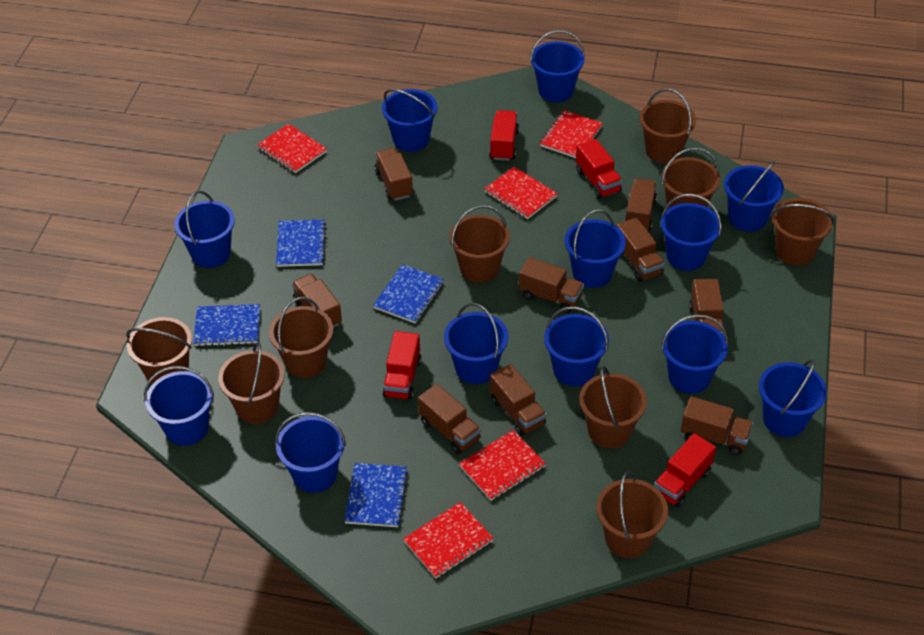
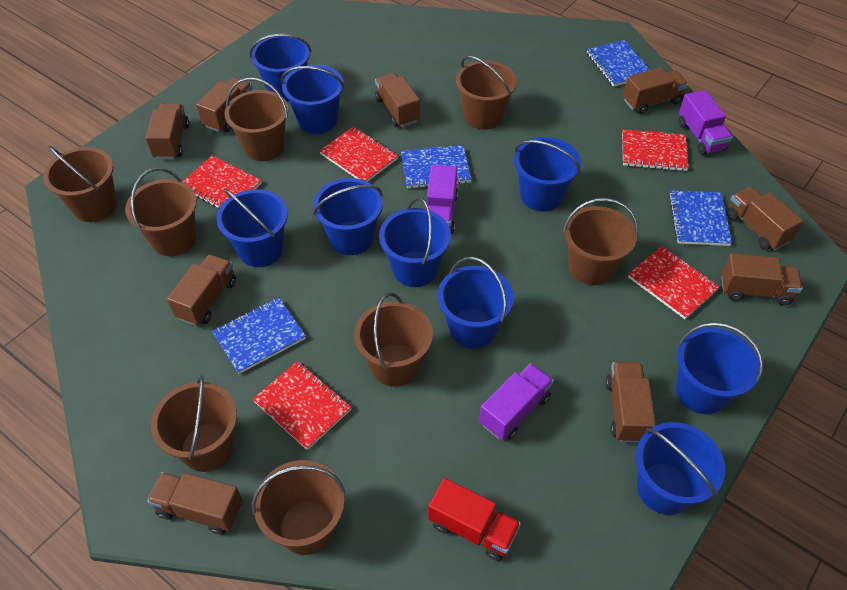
blue bucket: 12 -> 9
brown bucket: 9 -> 8
purple truck: 0 -> 3
red truck: 4 -> 1

